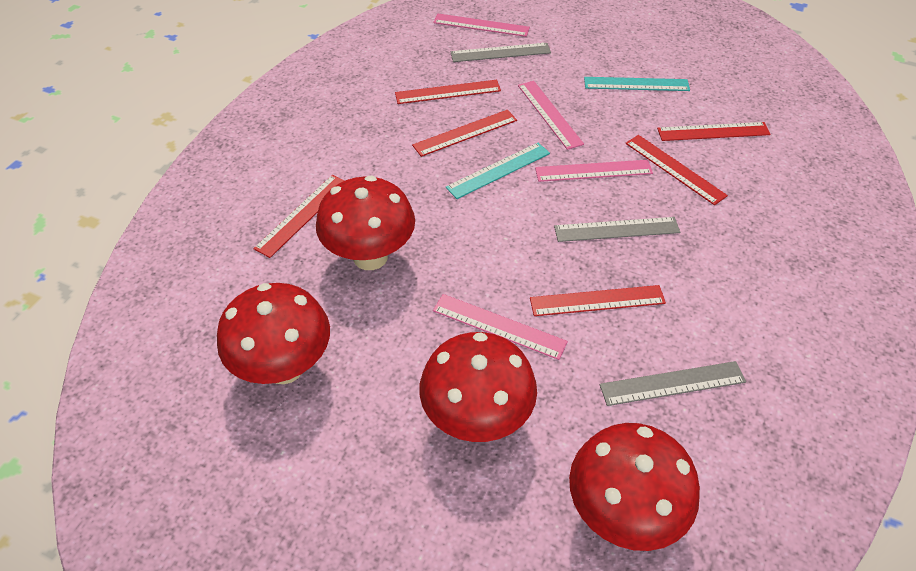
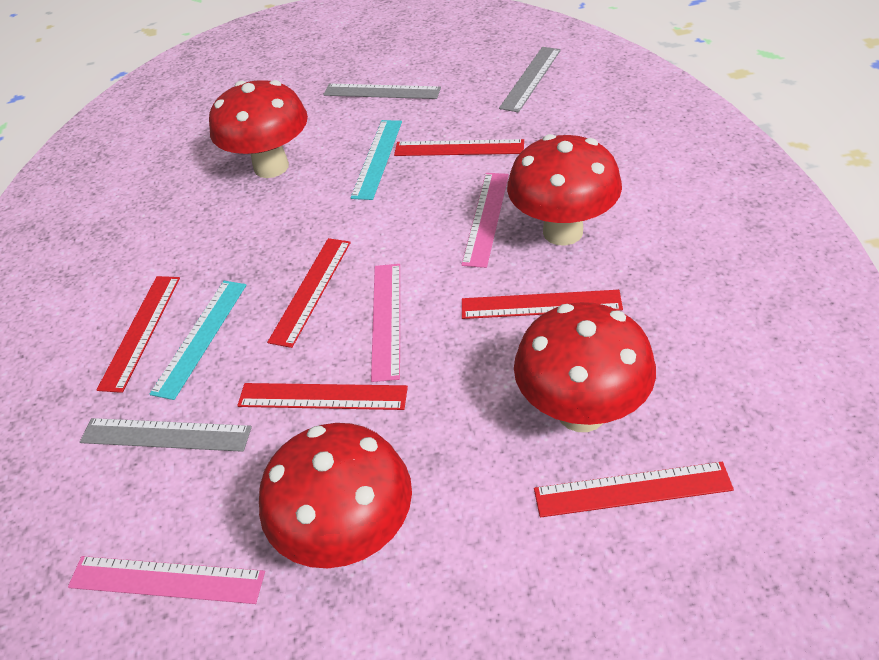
pink ruler: 4 -> 3

